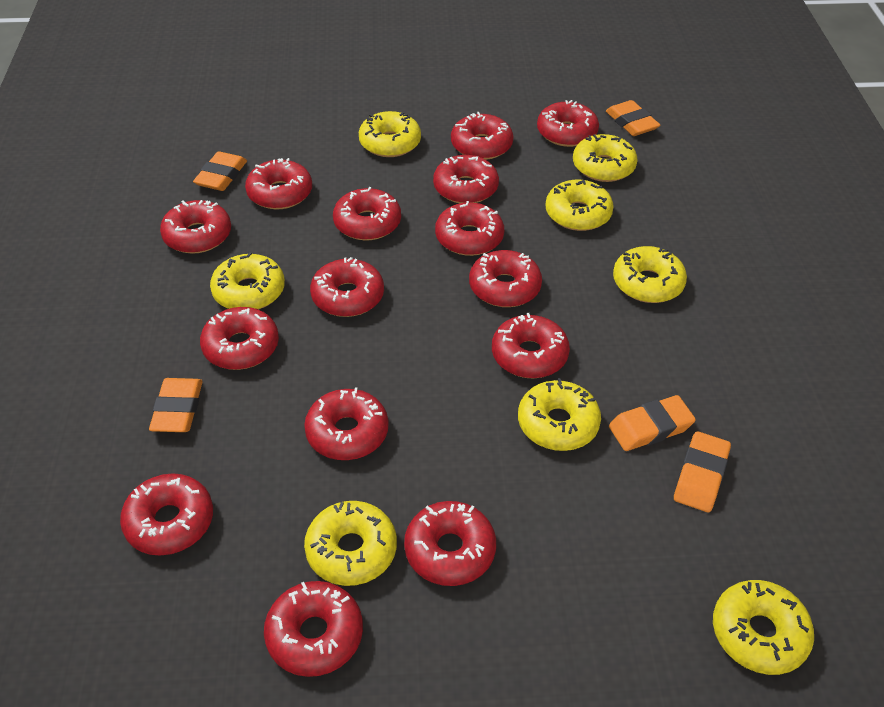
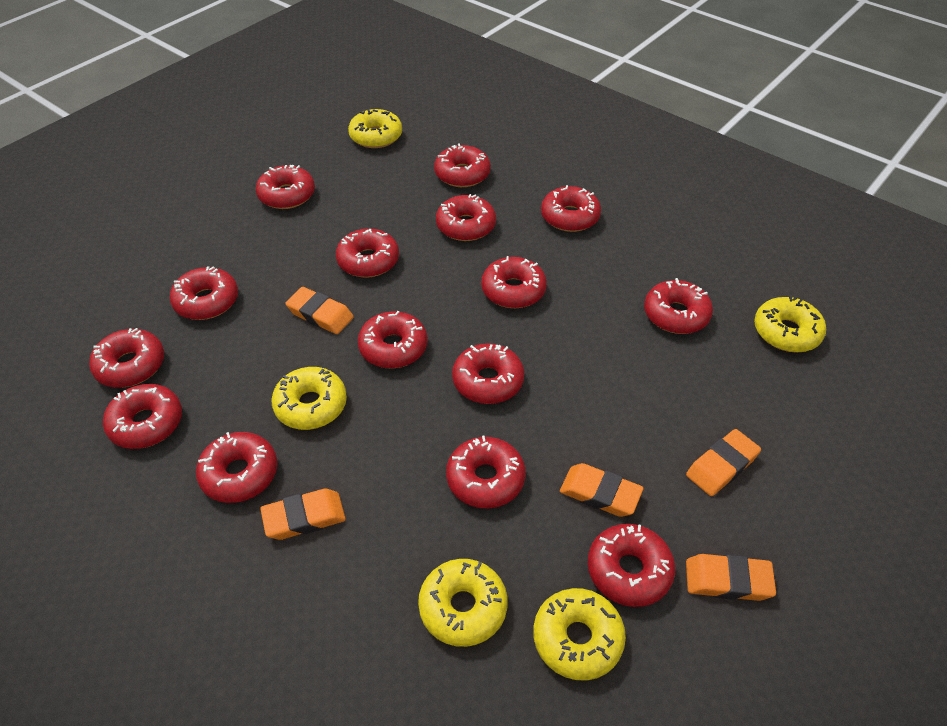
yellow donut: 8 -> 5

